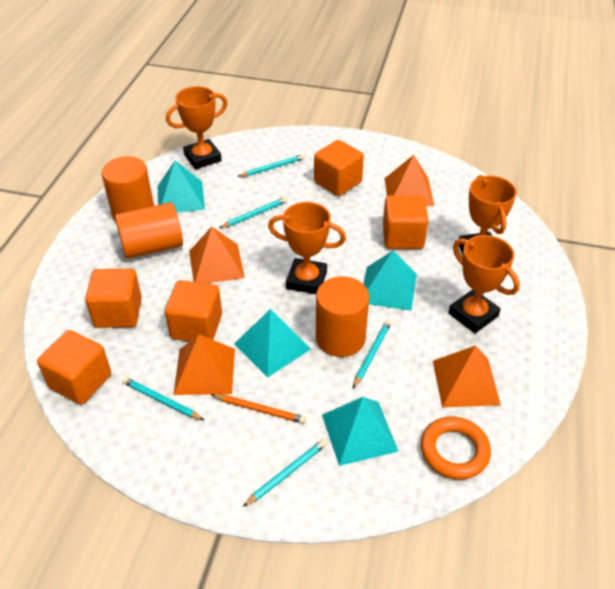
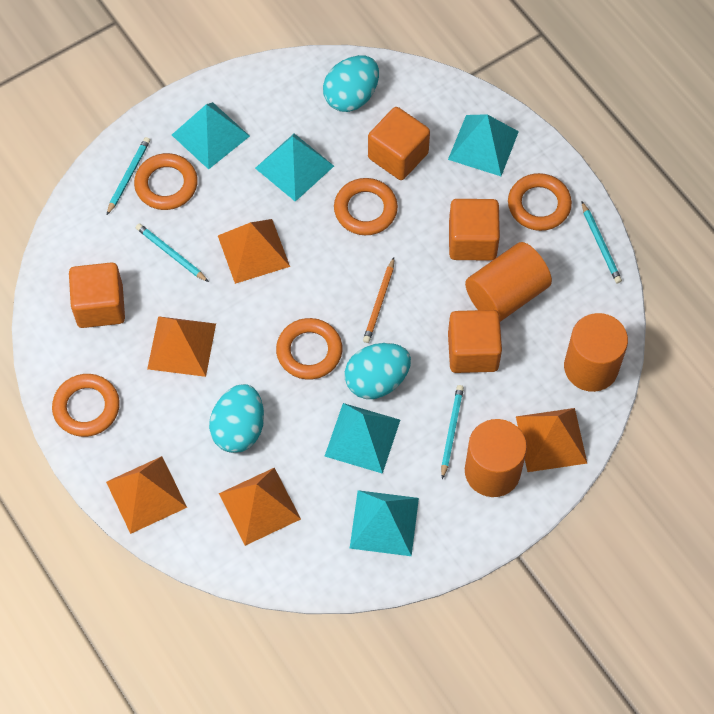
orange cube: 5 -> 4
orange pyramid: 4 -> 5
orange ring: 1 -> 5
orange trophy: 4 -> 0
turquoise egg: 0 -> 3
turquoise pencil: 5 -> 4
turquoise pyramid: 4 -> 5

